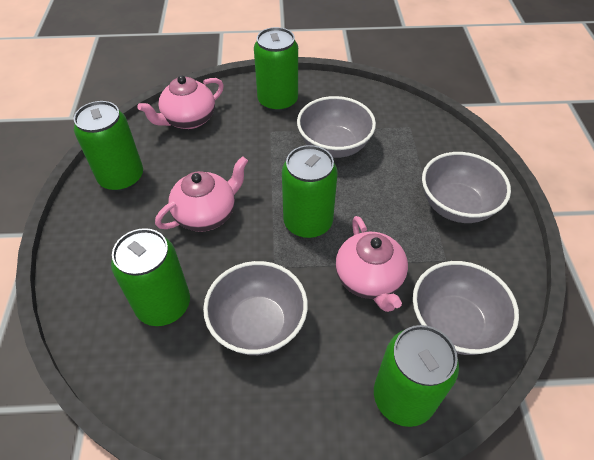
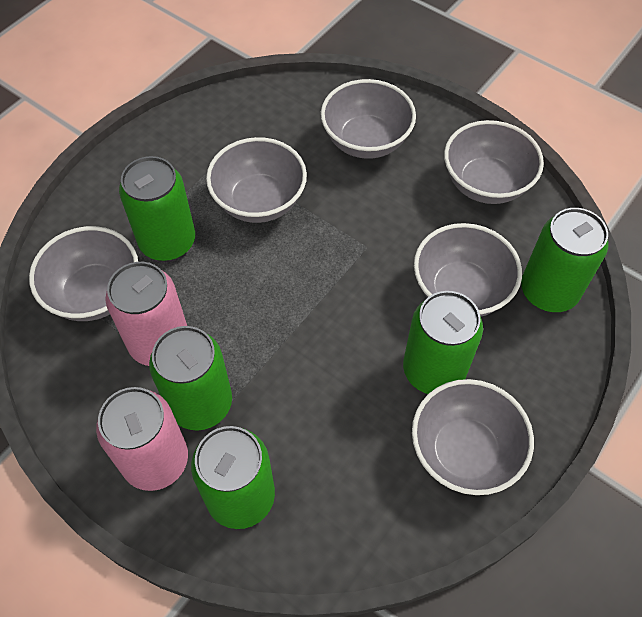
grey bowl: 4 -> 6
pink can: 0 -> 2
pink teapot: 3 -> 0

